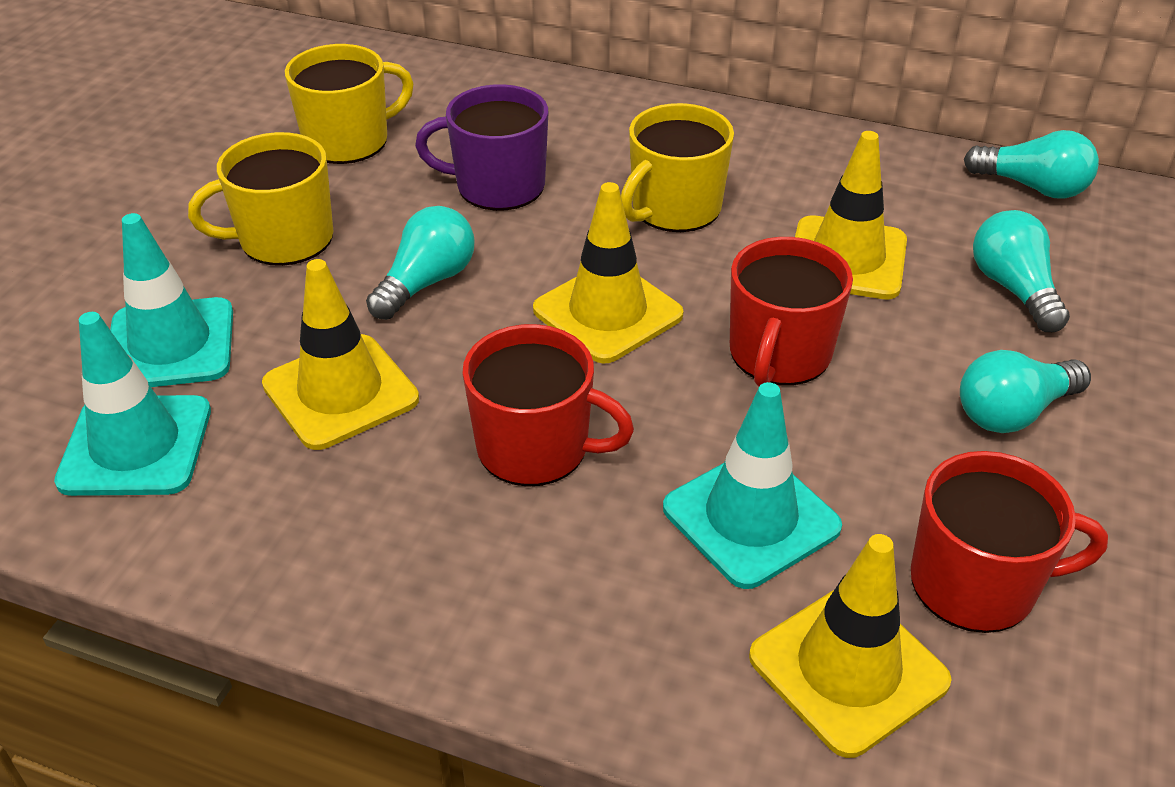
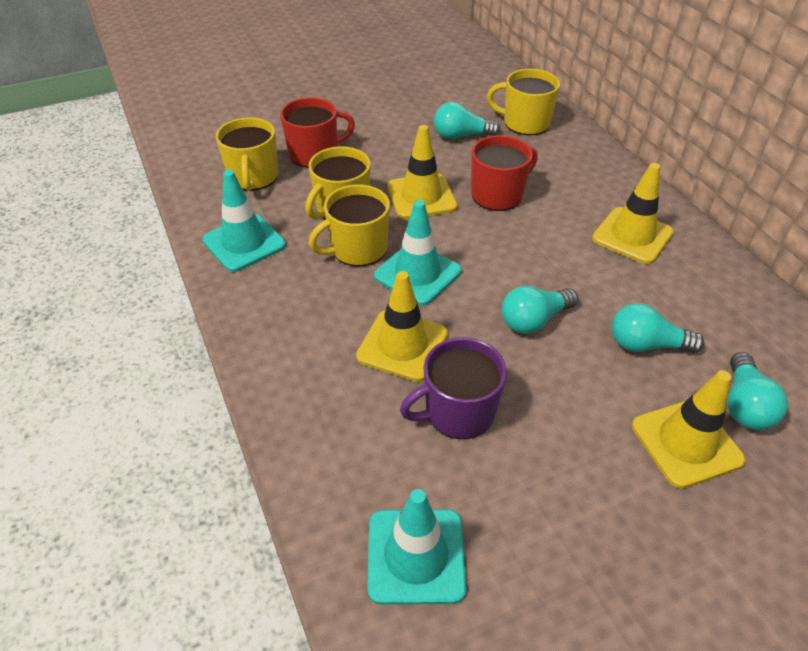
red mug: 3 -> 2
yellow mug: 3 -> 4

